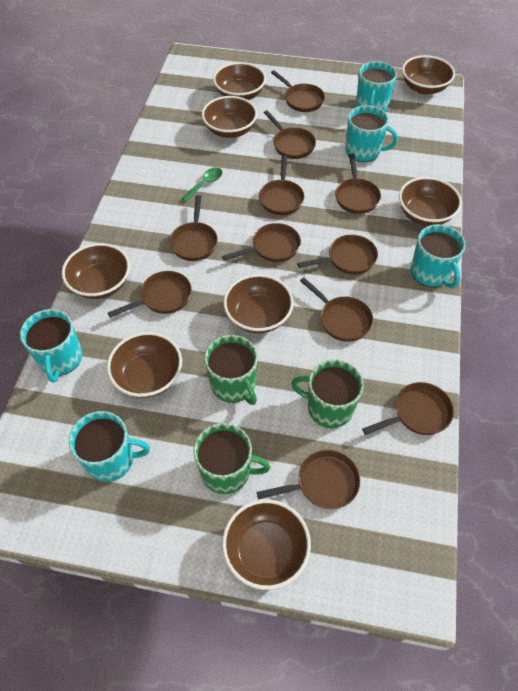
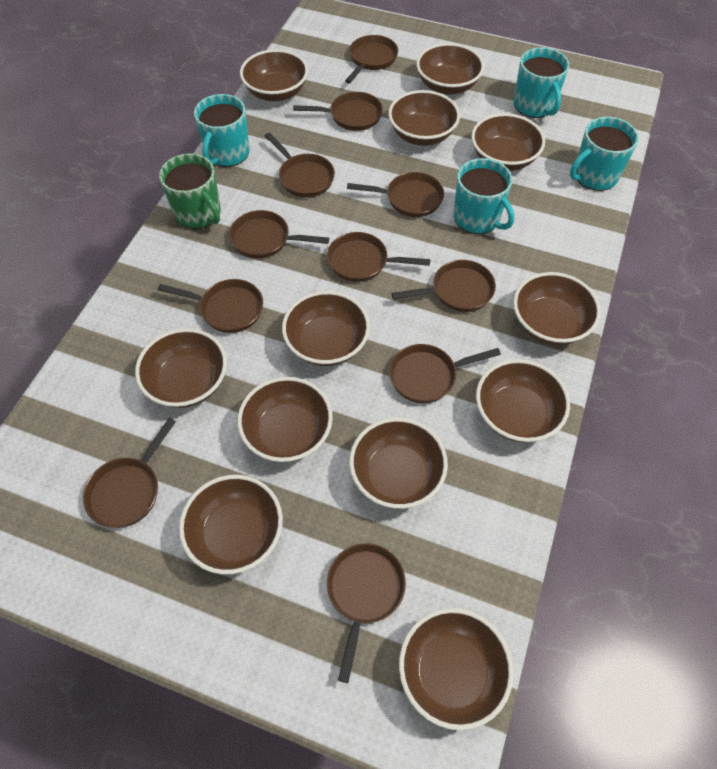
brown bowl: 8 -> 12
green mug: 3 -> 1
green spoon: 1 -> 0
turquoise mug: 5 -> 4

